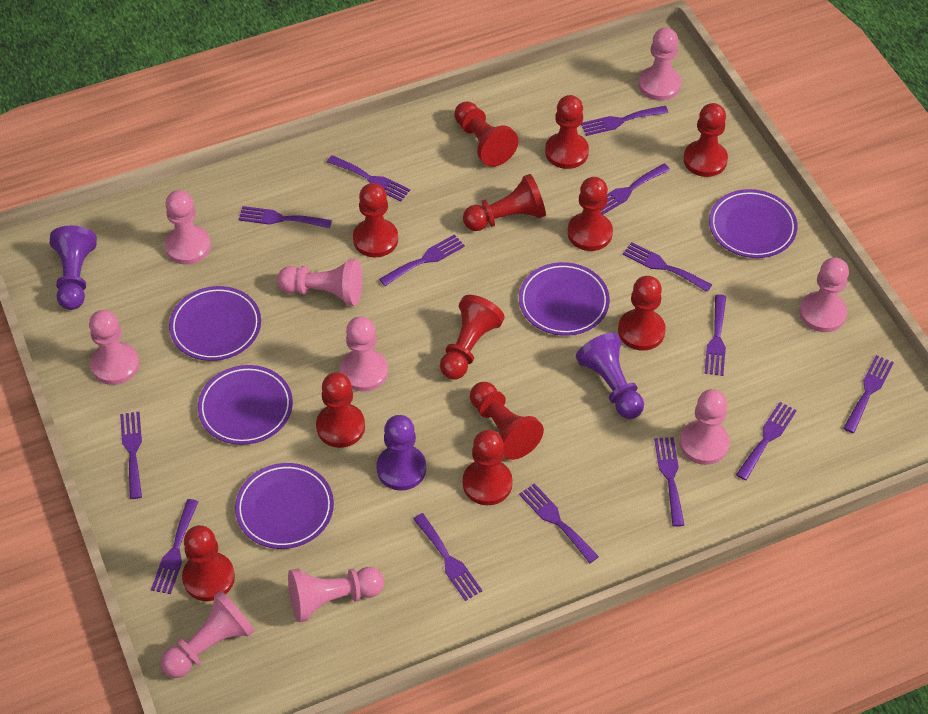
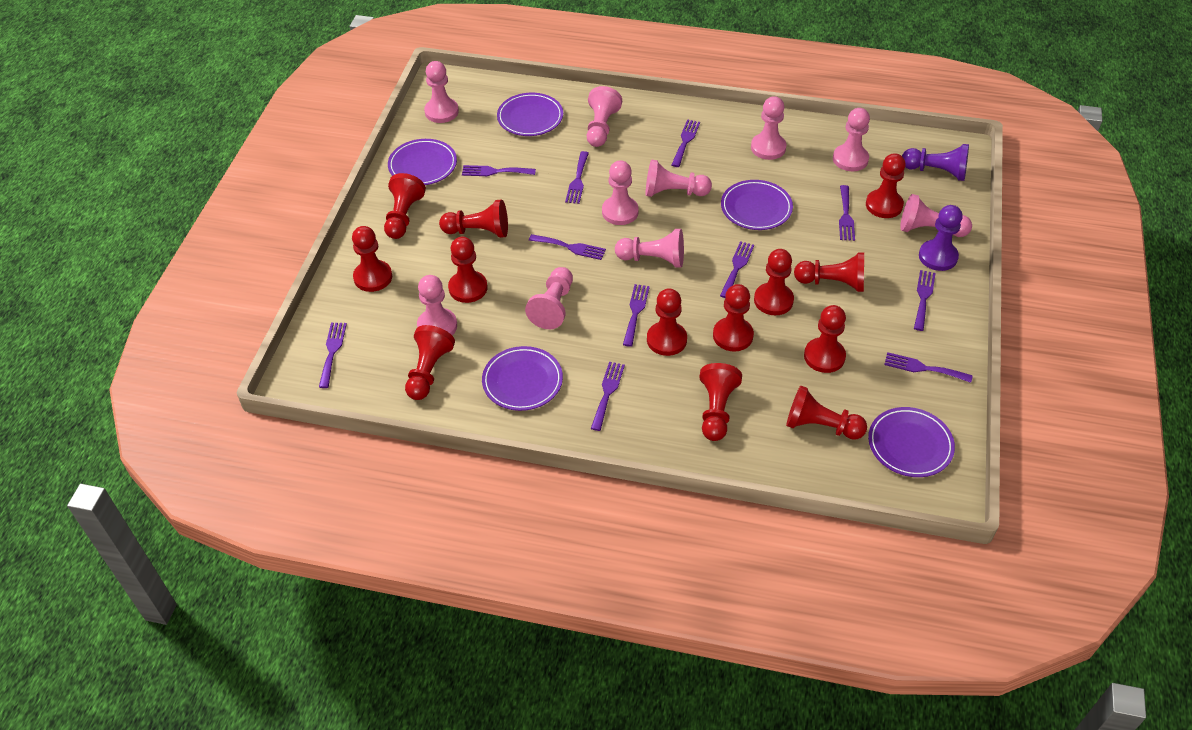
pink pawn: 9 -> 10
purple fork: 14 -> 11
purple pawn: 3 -> 2
red pawn: 12 -> 13

